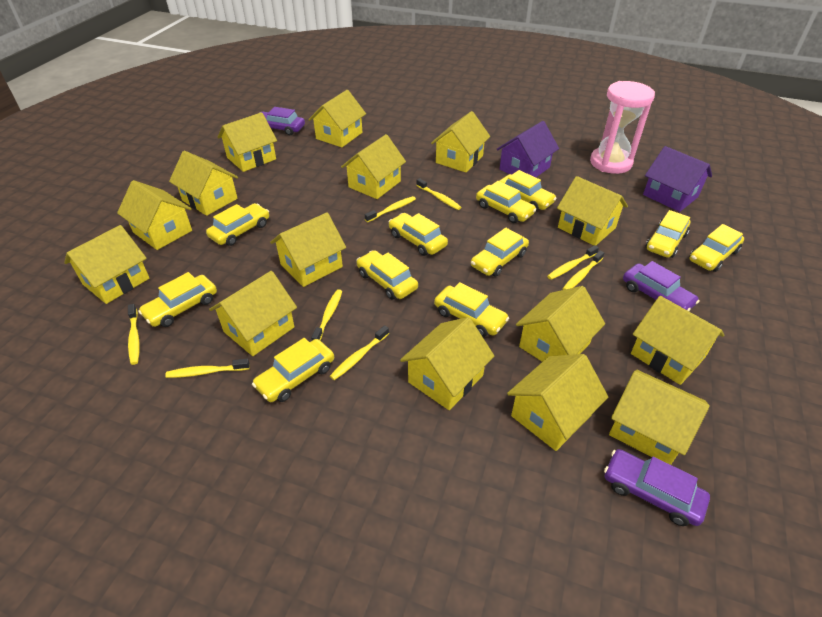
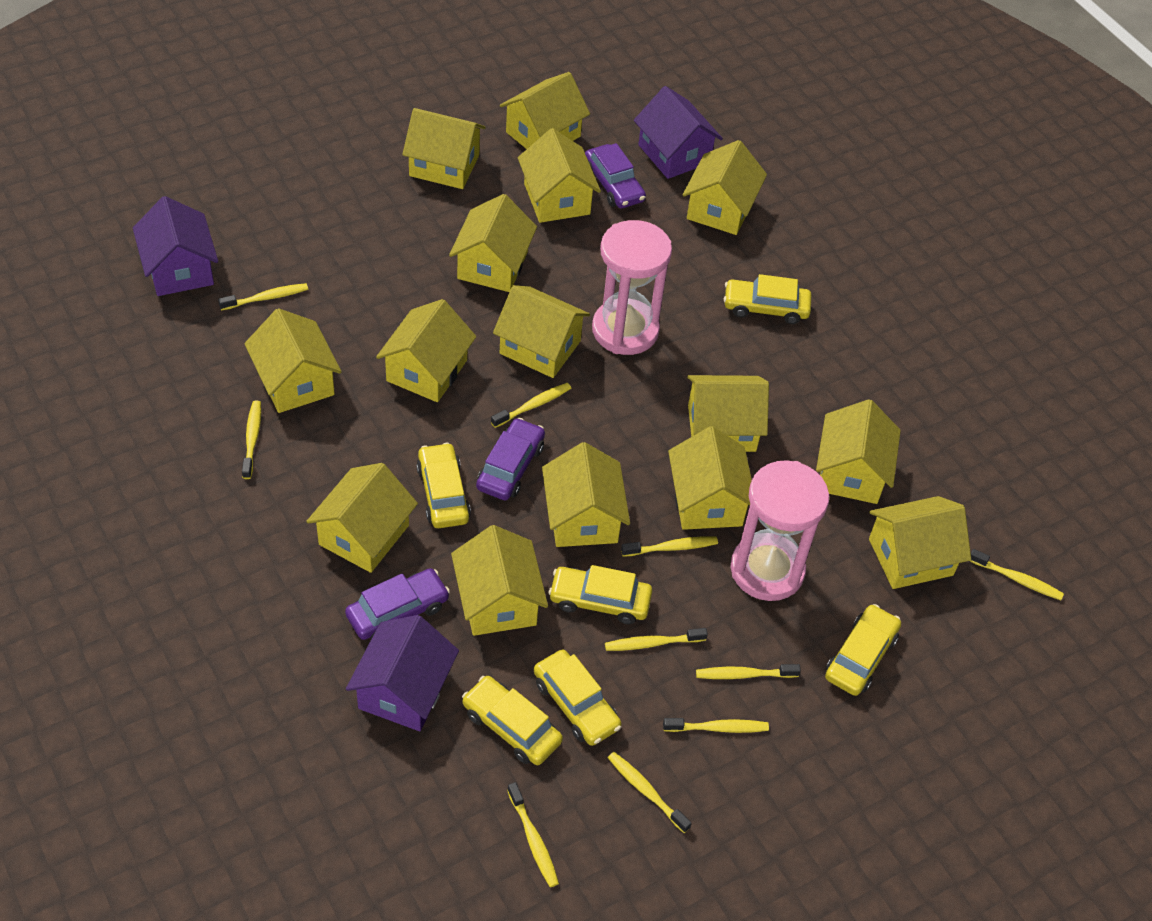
pink hourglass: 1 -> 2
purple house: 2 -> 3
yellow car: 11 -> 6
yellow toothbrush: 8 -> 10

